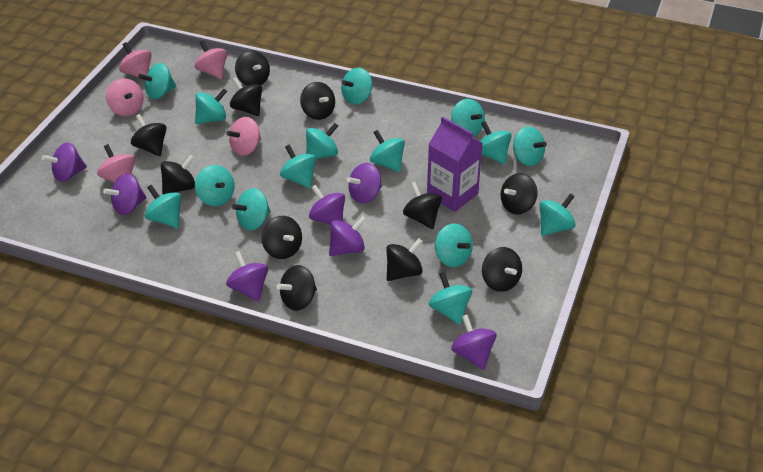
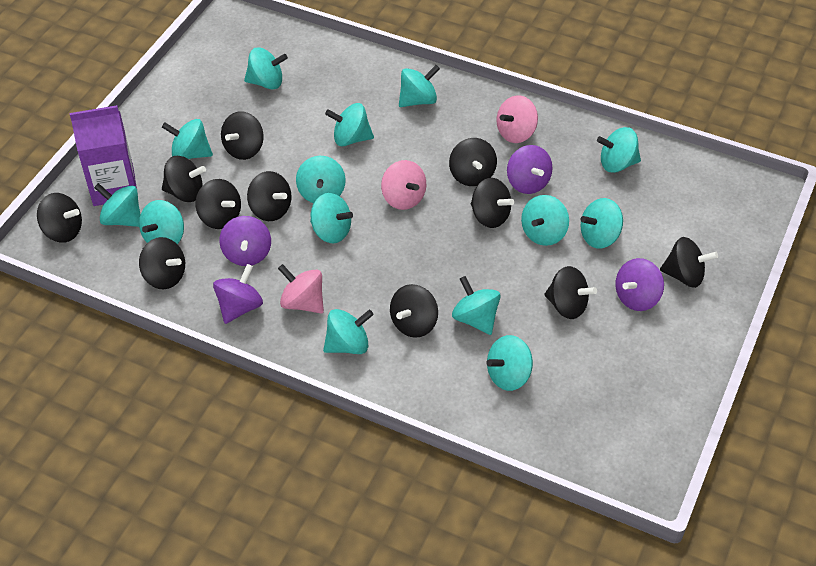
pink spinning top: 5 -> 3
purple spinning top: 7 -> 4
turquoise spinning top: 15 -> 14

